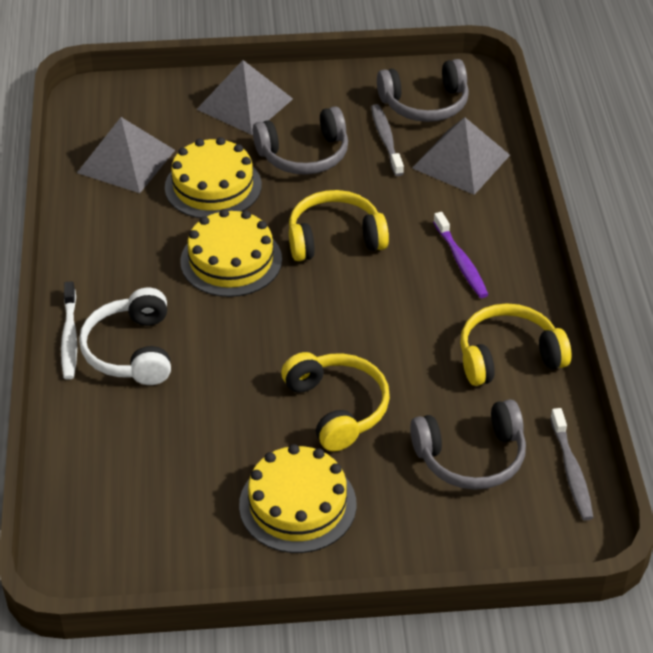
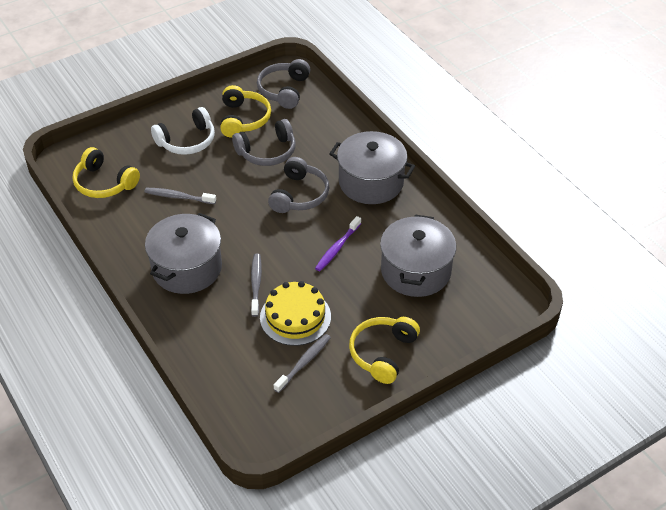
grey pot: 0 -> 3
grey pyramid: 3 -> 0
grey toothbrush: 2 -> 3
white toothbrush: 1 -> 0
yellow cake: 3 -> 1

